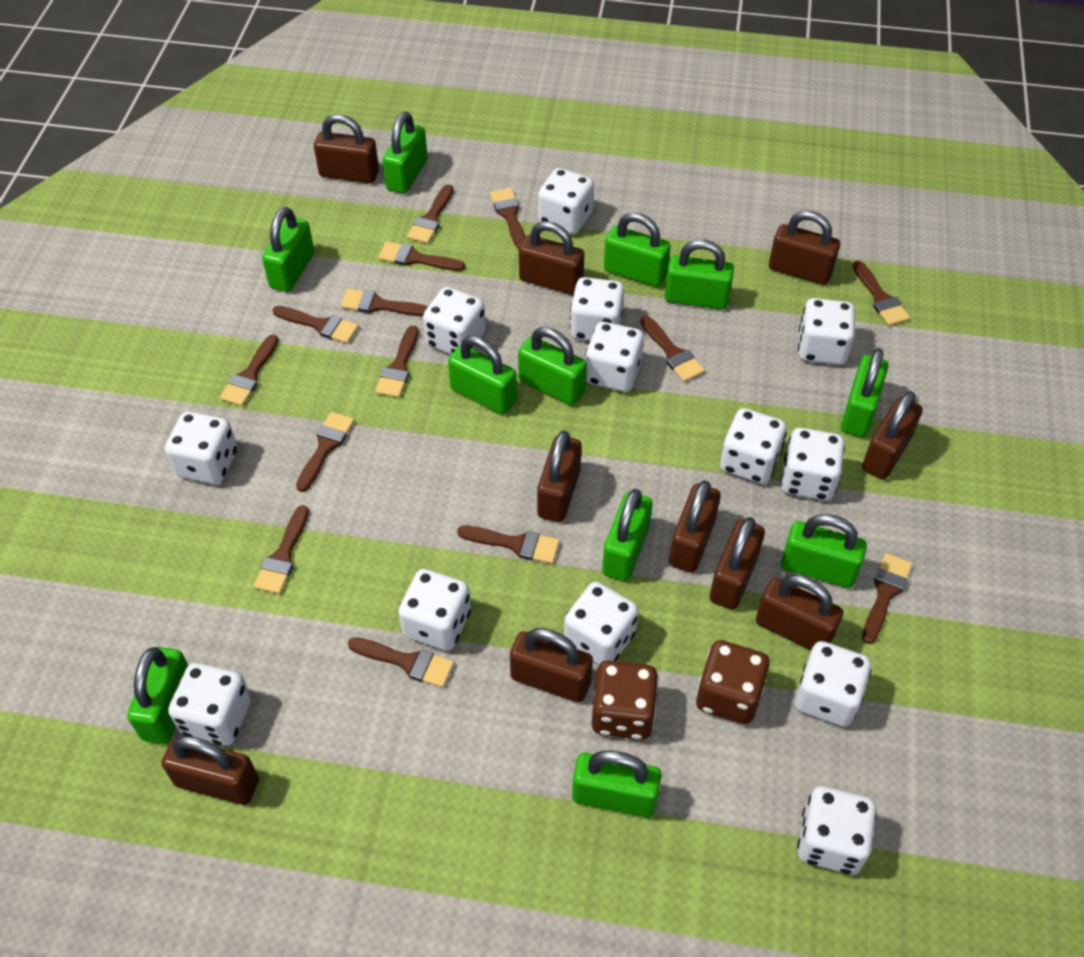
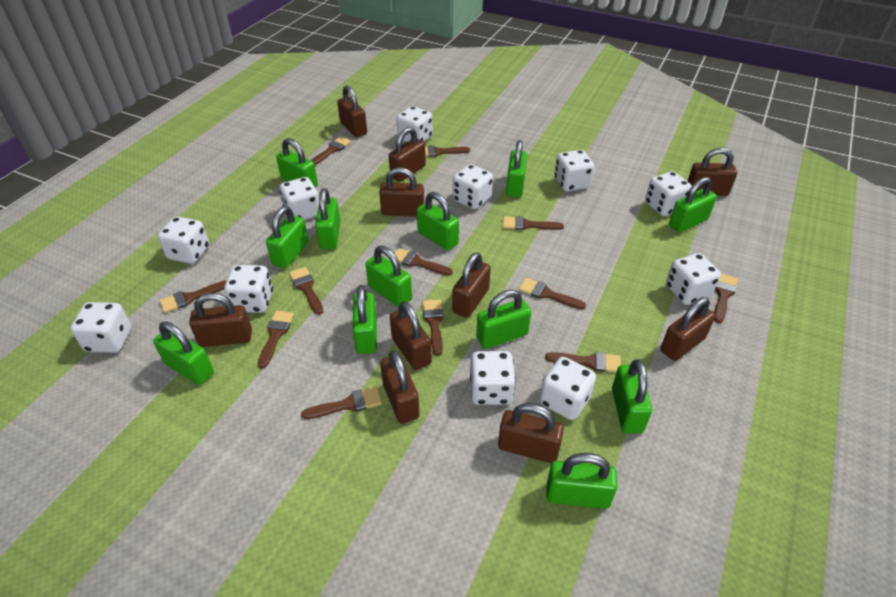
brown brush: 14 -> 12
brown dice: 2 -> 0
green padlock: 11 -> 12
white dice: 13 -> 11

